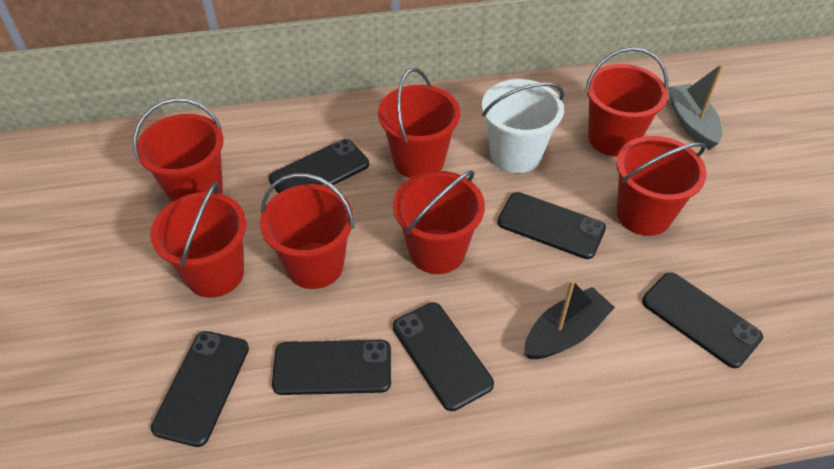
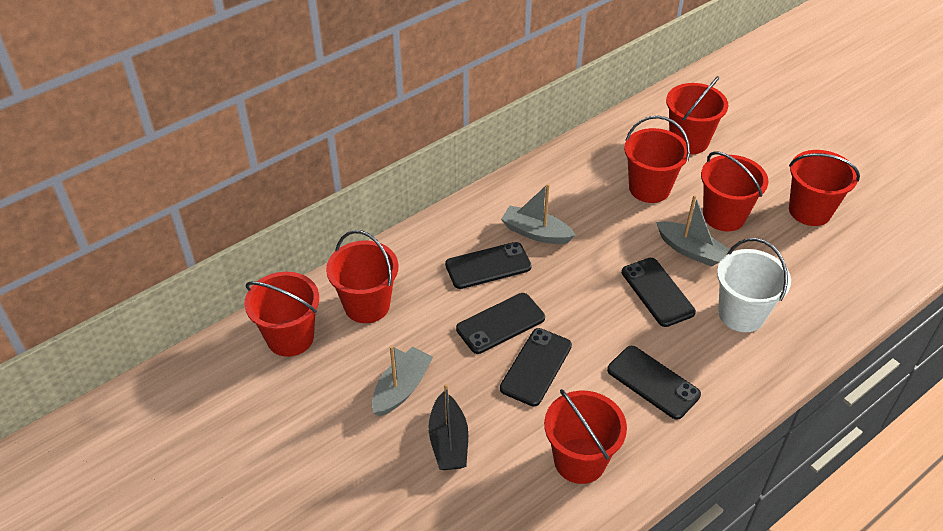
black phone: 6 -> 5
grey boat: 1 -> 3

